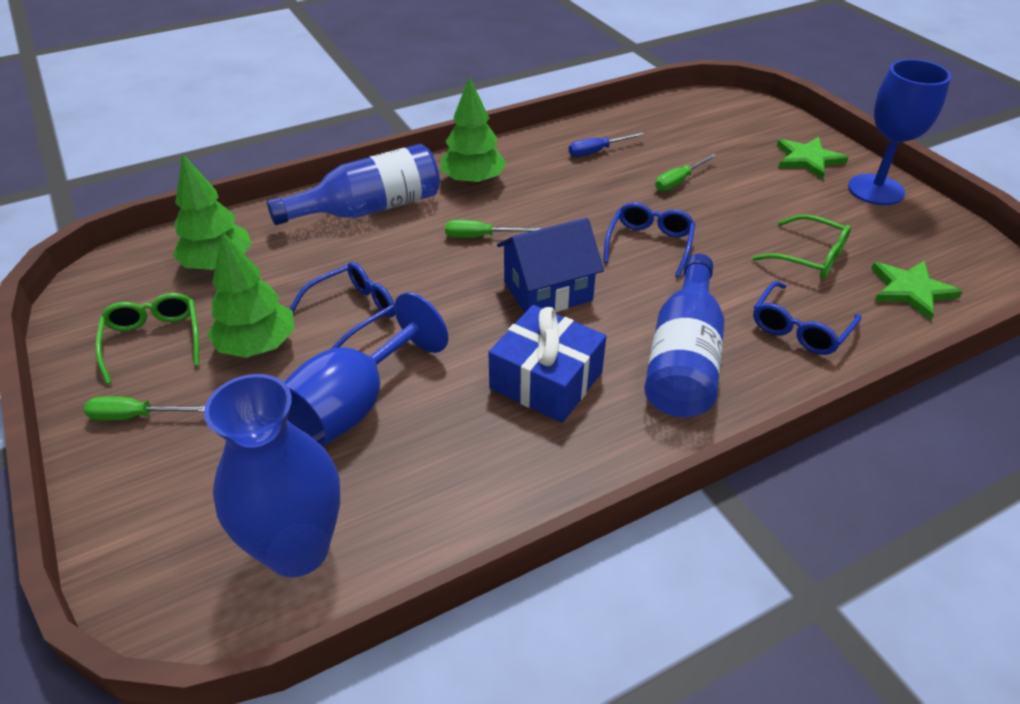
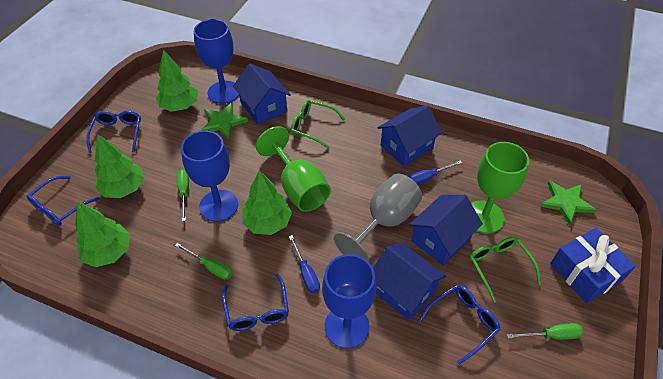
blue bottle: 2 -> 0
blue glasses: 3 -> 4
blue goblet: 2 -> 3
blue house: 1 -> 4
blue screwdriver: 1 -> 2
blue vase: 1 -> 0
green goblet: 0 -> 2
green tree: 3 -> 4
grey goblet: 0 -> 1

